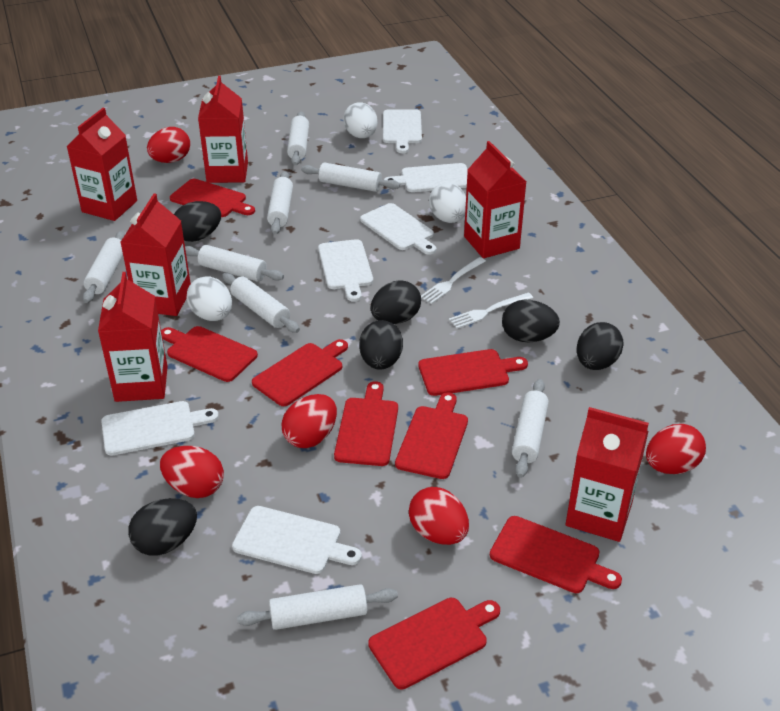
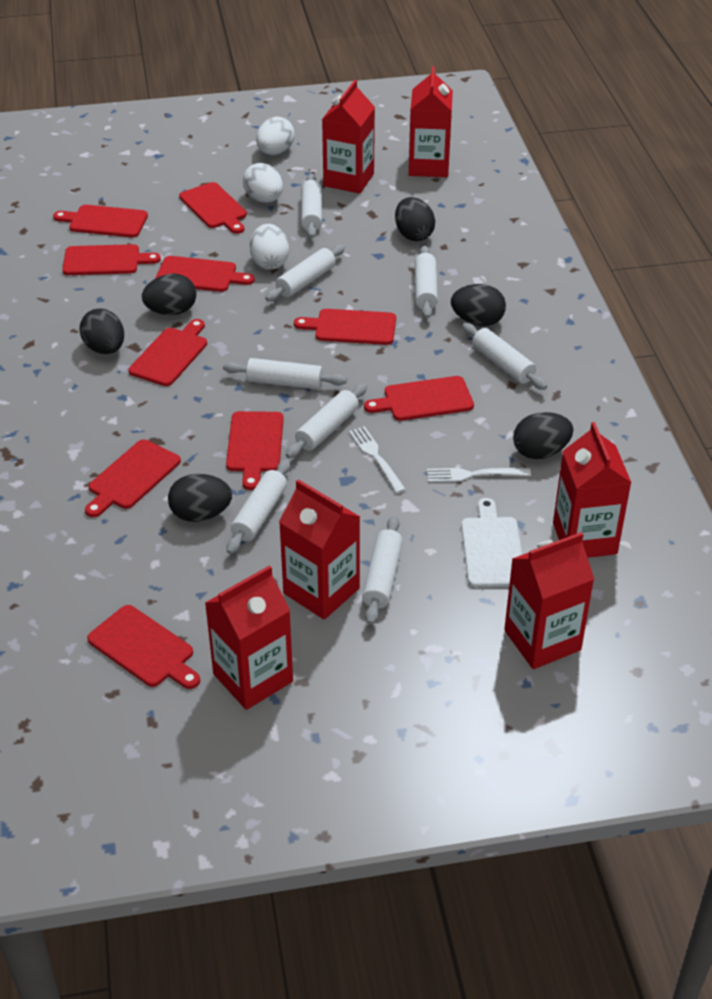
red cutting board: 8 -> 10
red egg: 5 -> 0
white cutting board: 6 -> 1

